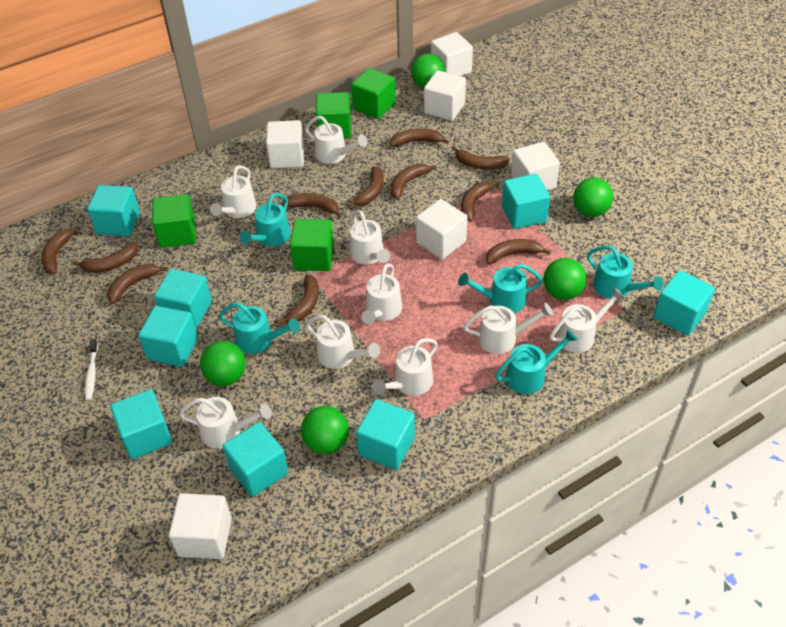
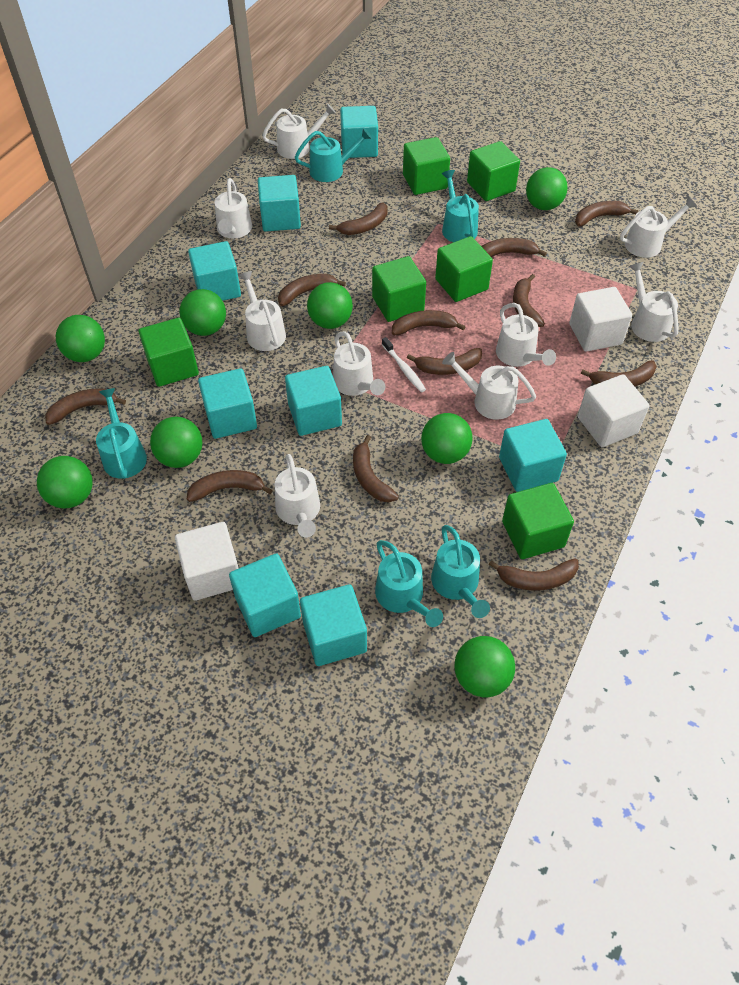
brown banana: 11 -> 12
green ball: 5 -> 8
green cube: 4 -> 6
white cube: 6 -> 3

